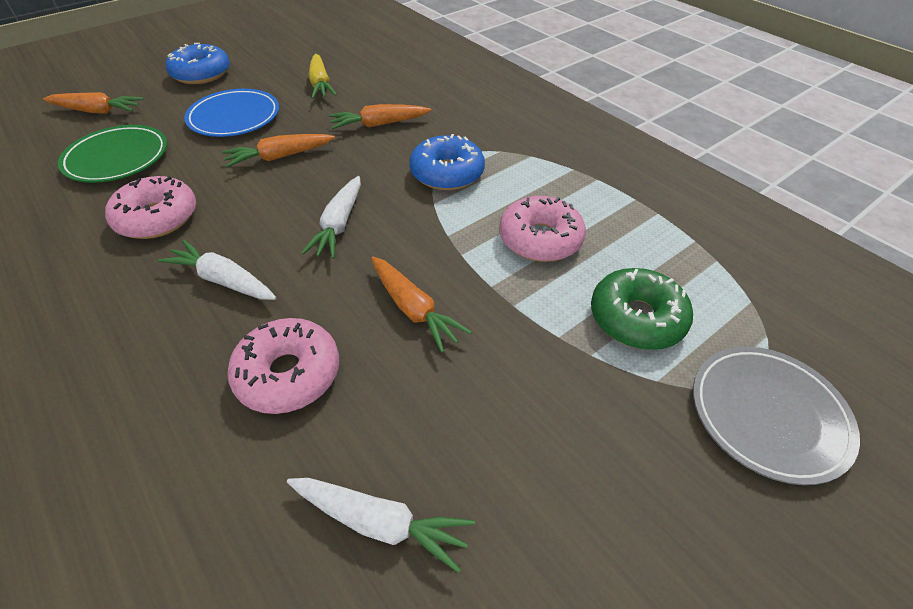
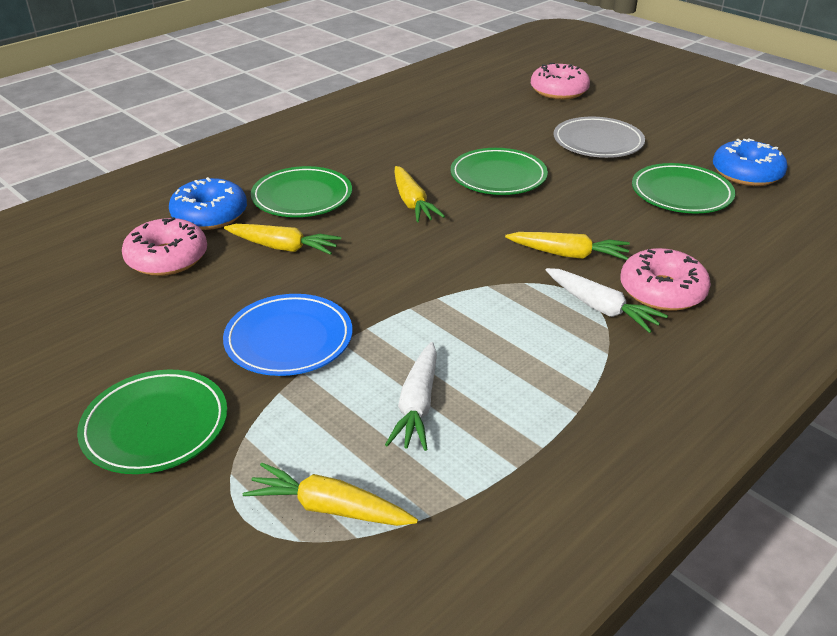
green donut: 1 -> 0
green plate: 1 -> 4
orange carrot: 4 -> 0
white carrot: 3 -> 2
yellow carrot: 1 -> 4

